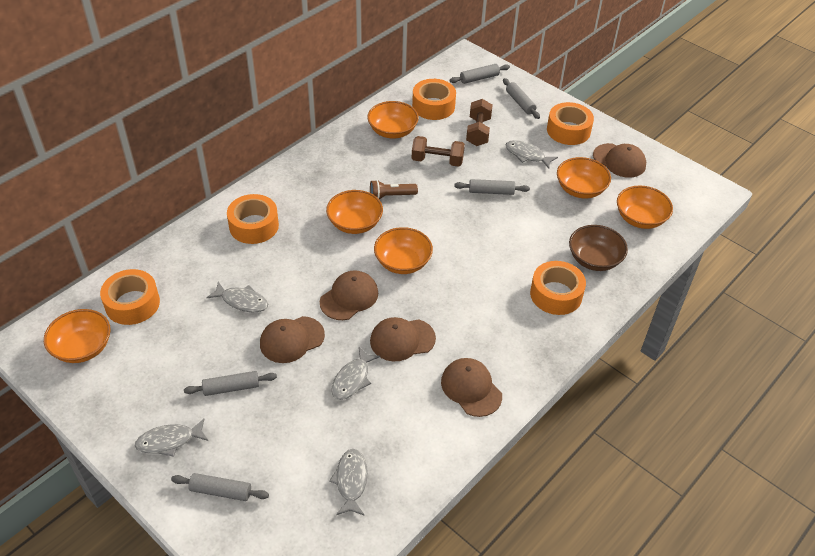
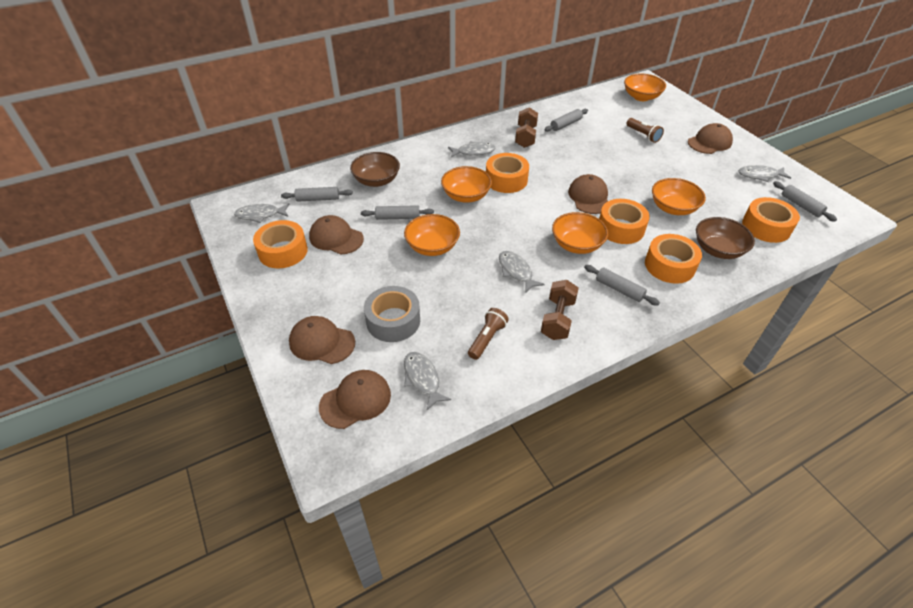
brown bowl: 1 -> 2
brown flashlight: 1 -> 2
grey tape: 0 -> 1
orange bowl: 6 -> 5

